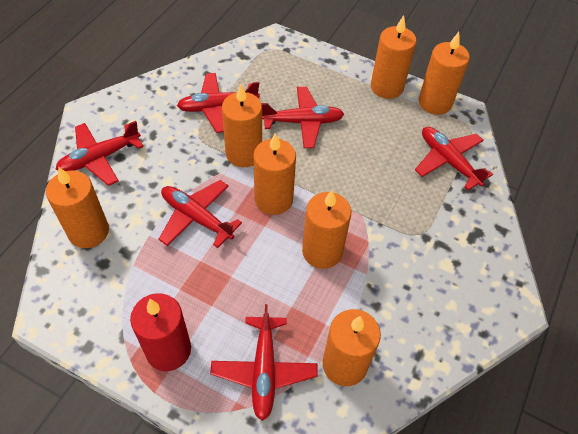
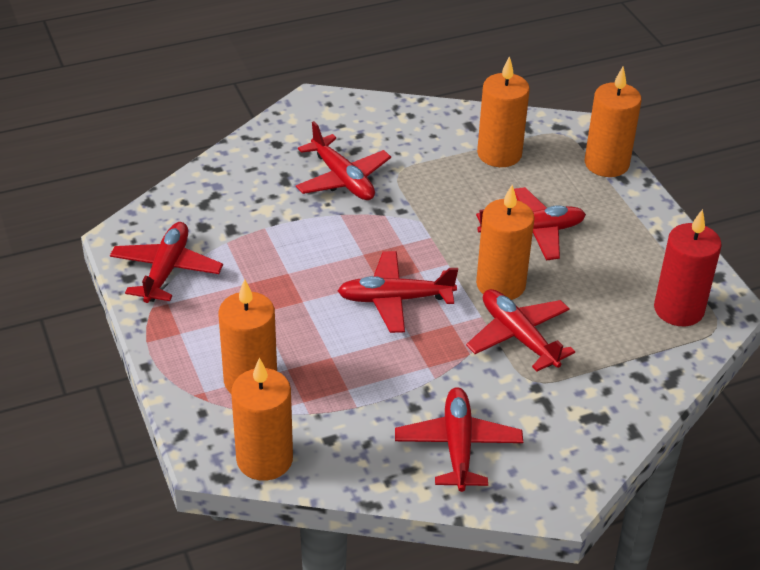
orange candle: 7 -> 5

